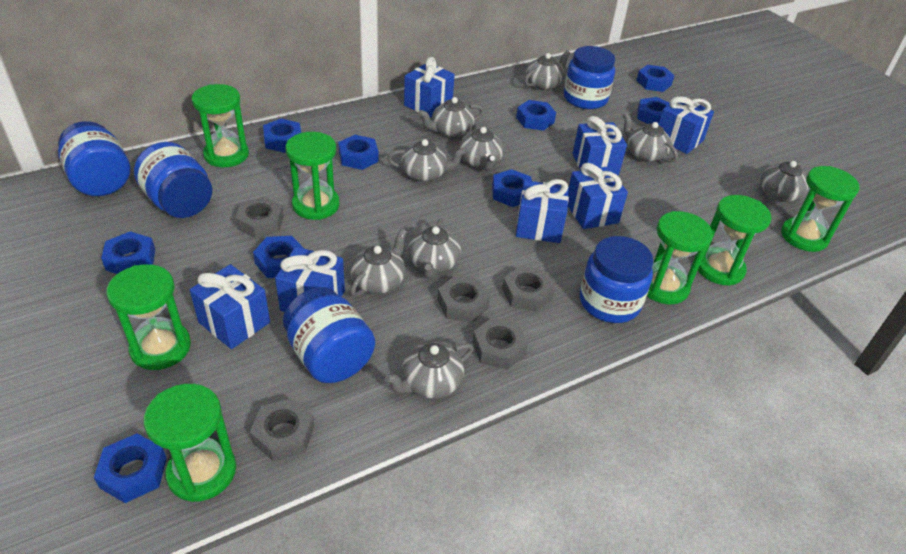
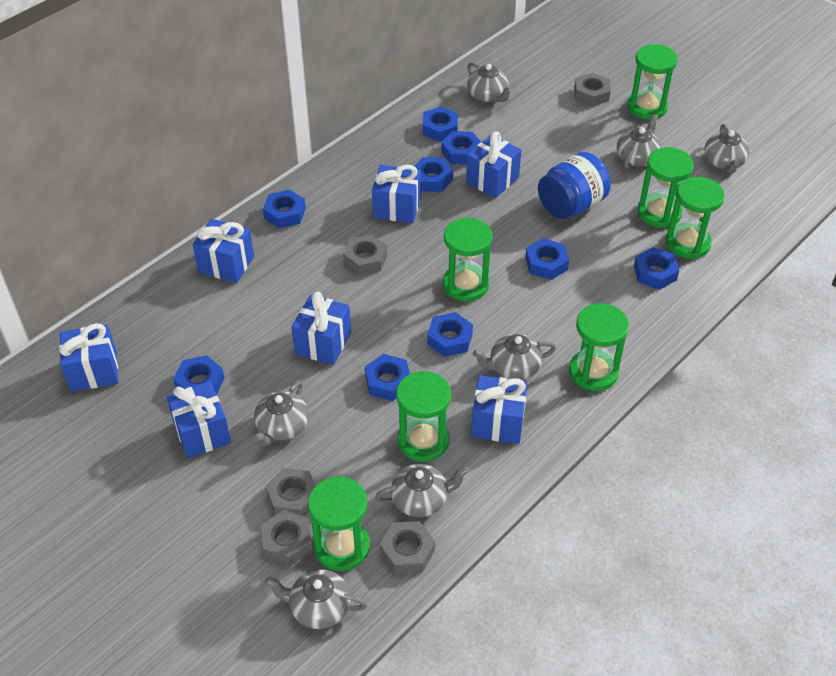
blue jar: 5 -> 1
grey teapot: 9 -> 7

